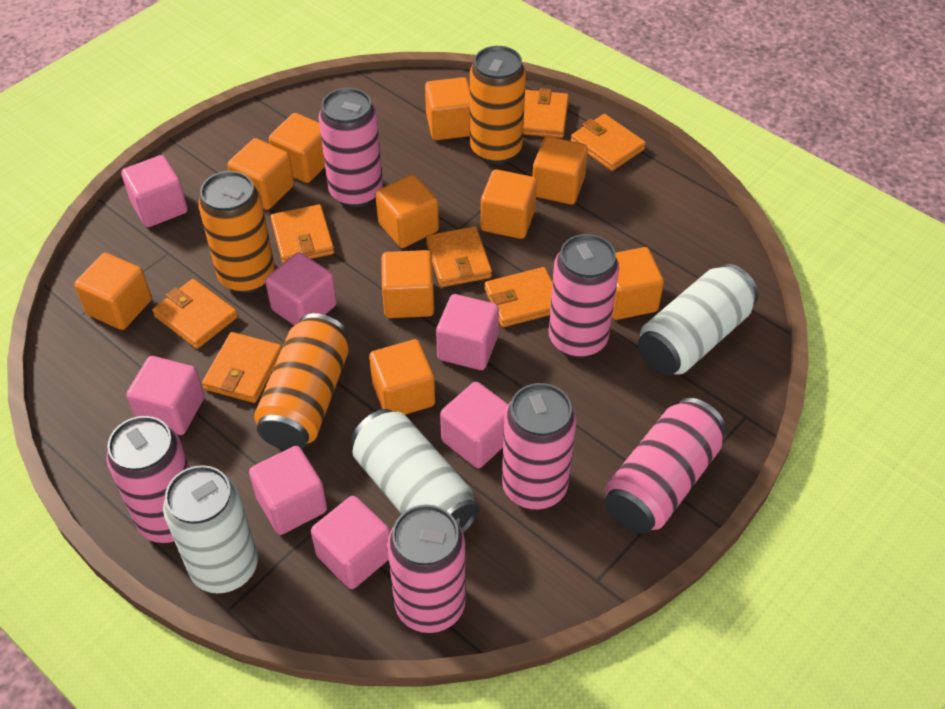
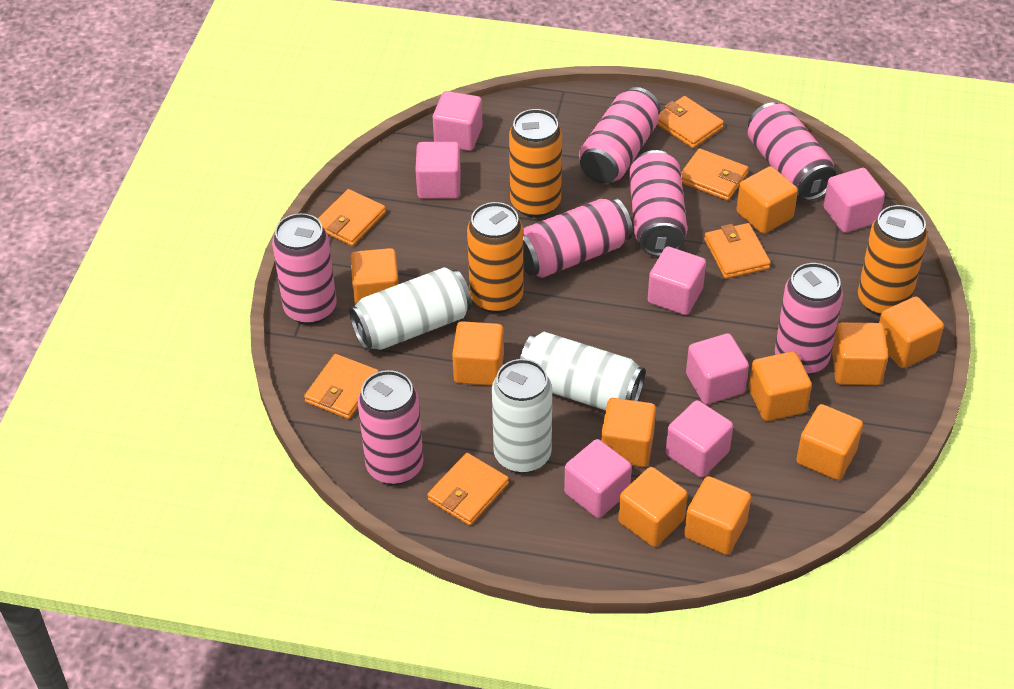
orange wallet: 7 -> 6
pink can: 6 -> 7

